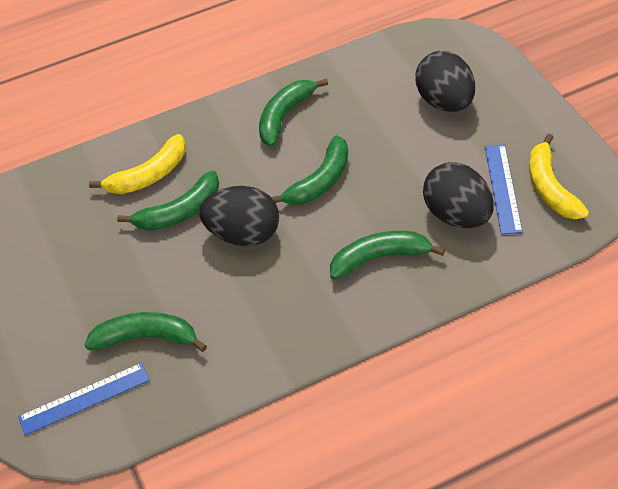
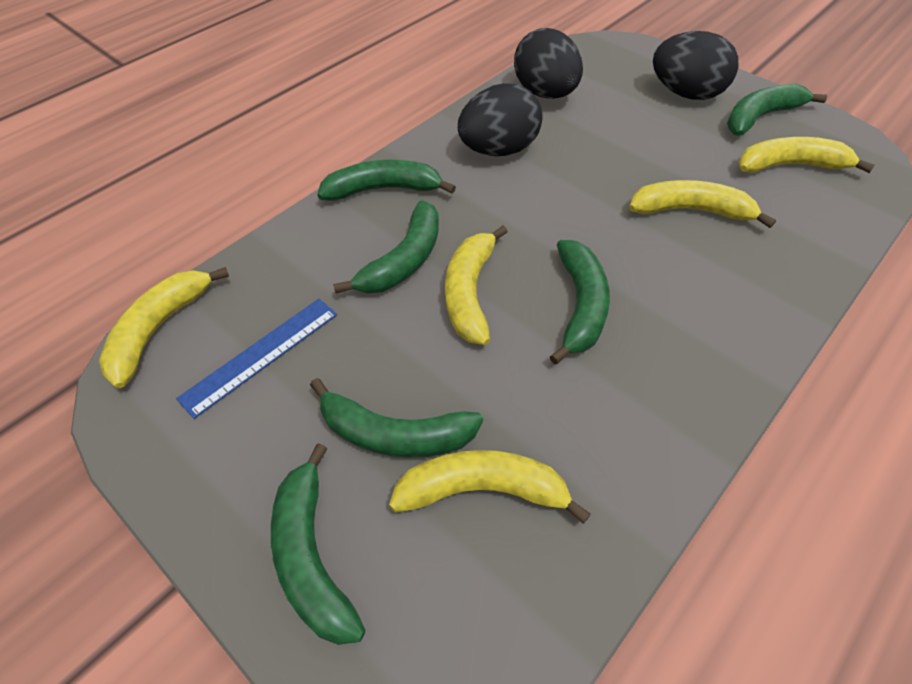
blue ruler: 2 -> 1
green banana: 5 -> 6
yellow banana: 2 -> 5

